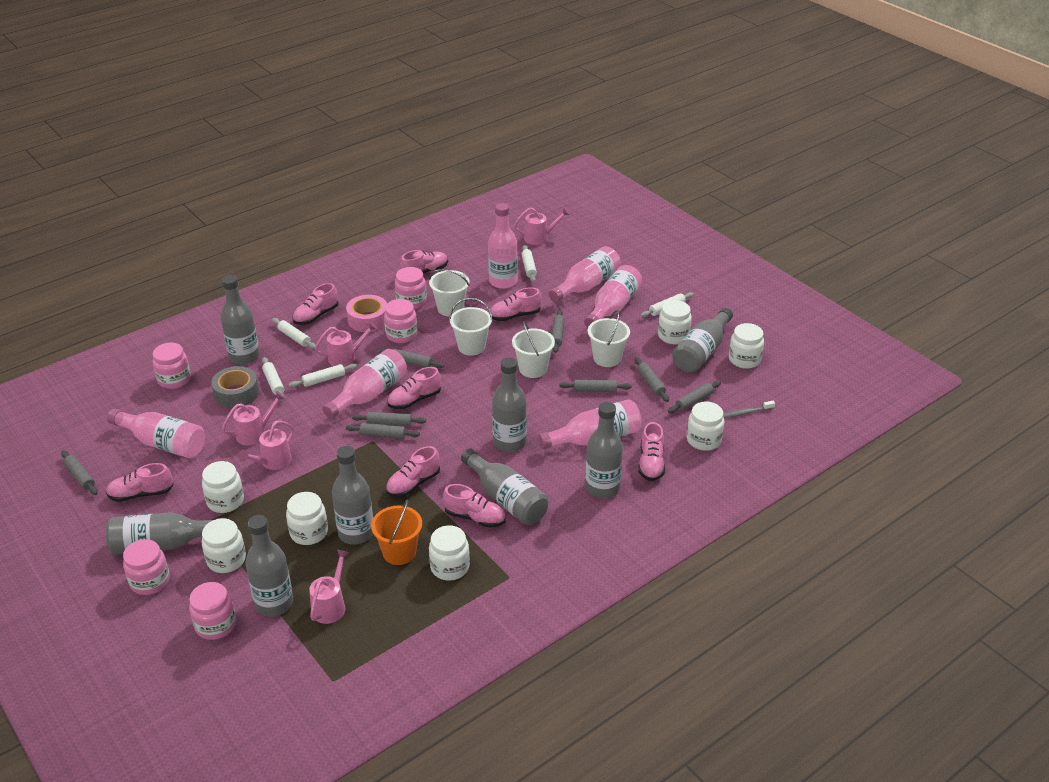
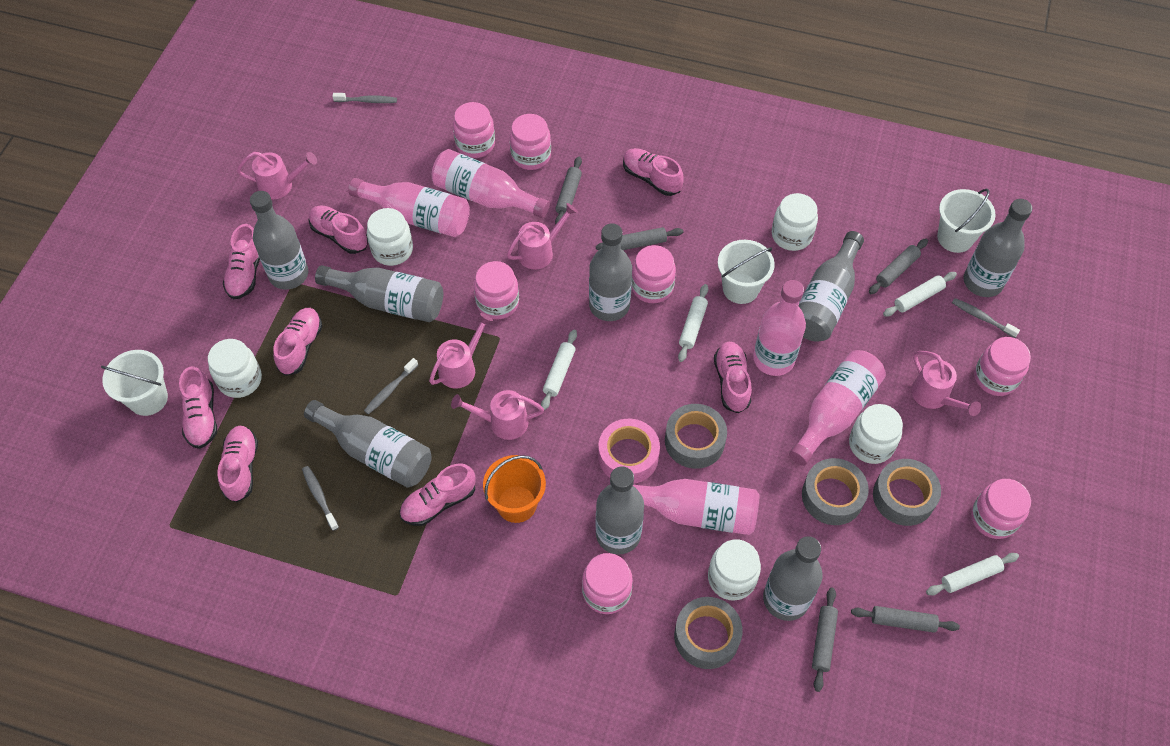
grey rolling pin: 8 -> 5
grey tape: 1 -> 4
grey toothbrush: 1 -> 4
pink bottle: 6 -> 5
pink jar: 5 -> 7
white bucket: 4 -> 3
white jar: 7 -> 5
white rolling pin: 5 -> 4

